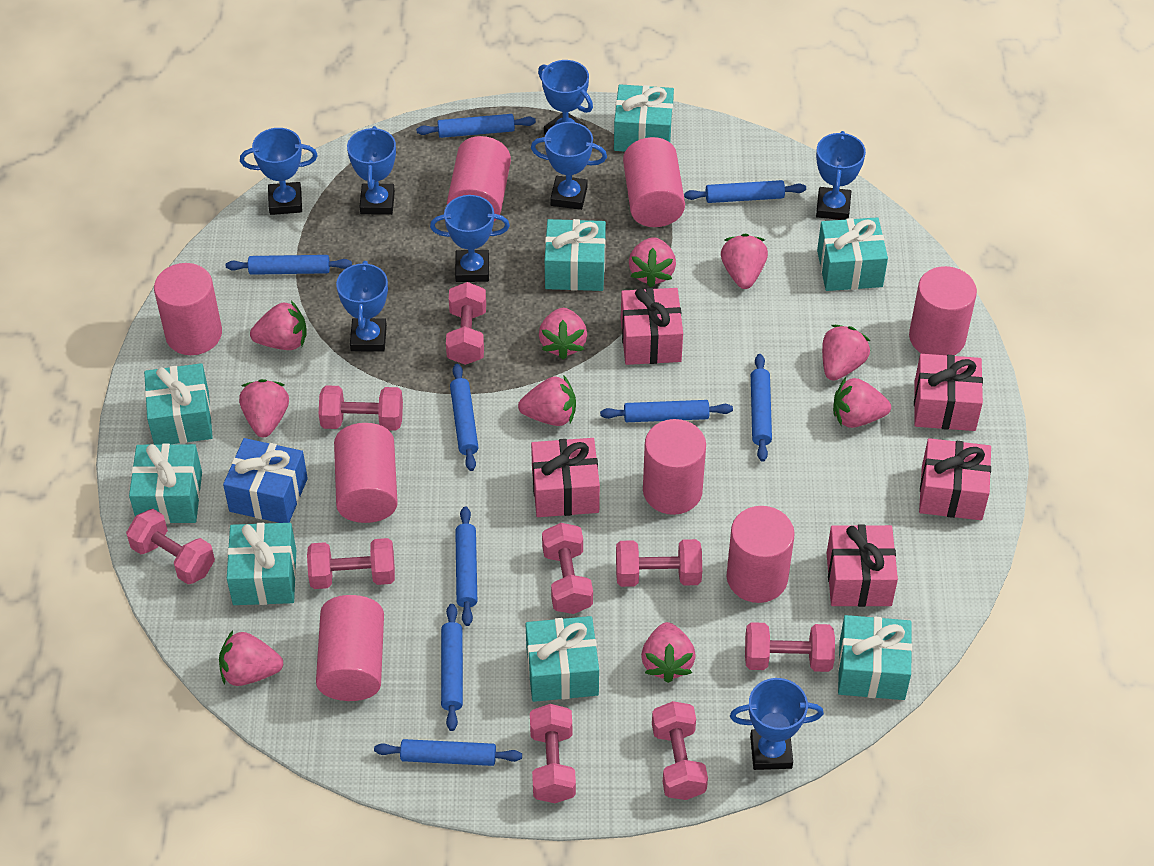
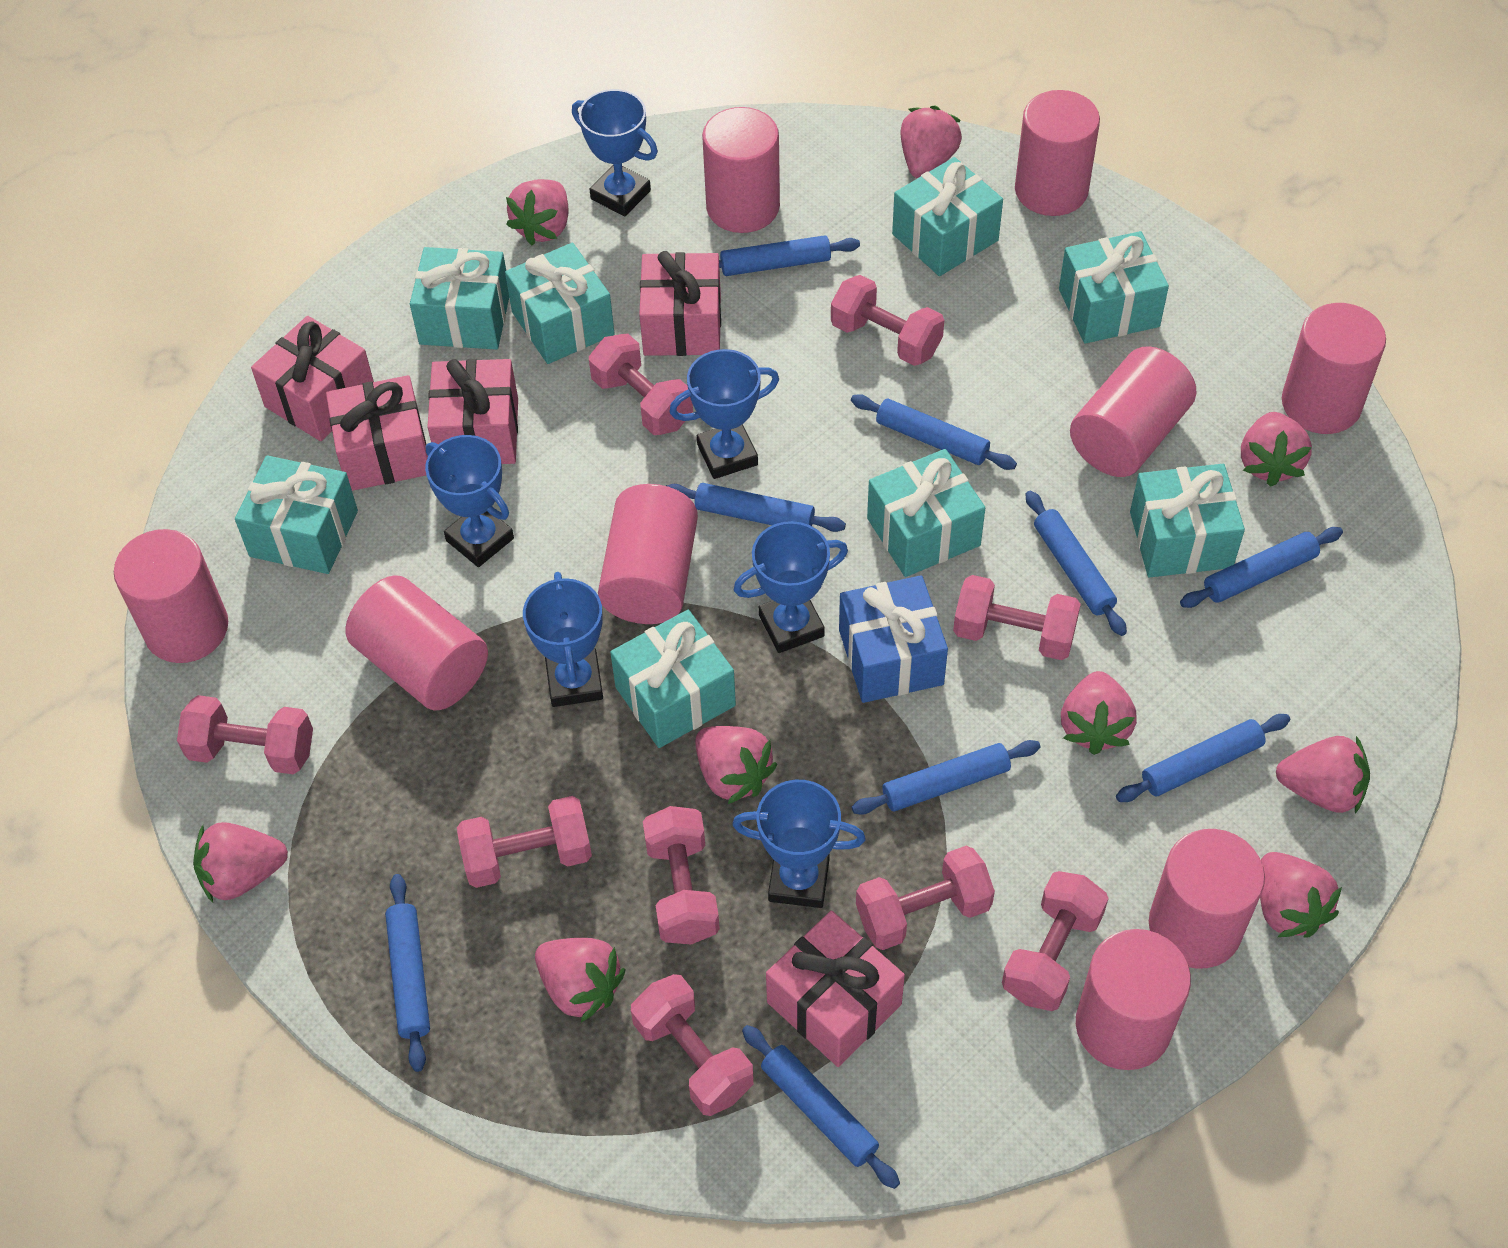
blue trophy: 8 -> 6
pink cylinder: 8 -> 9
pink strawberry: 10 -> 9

